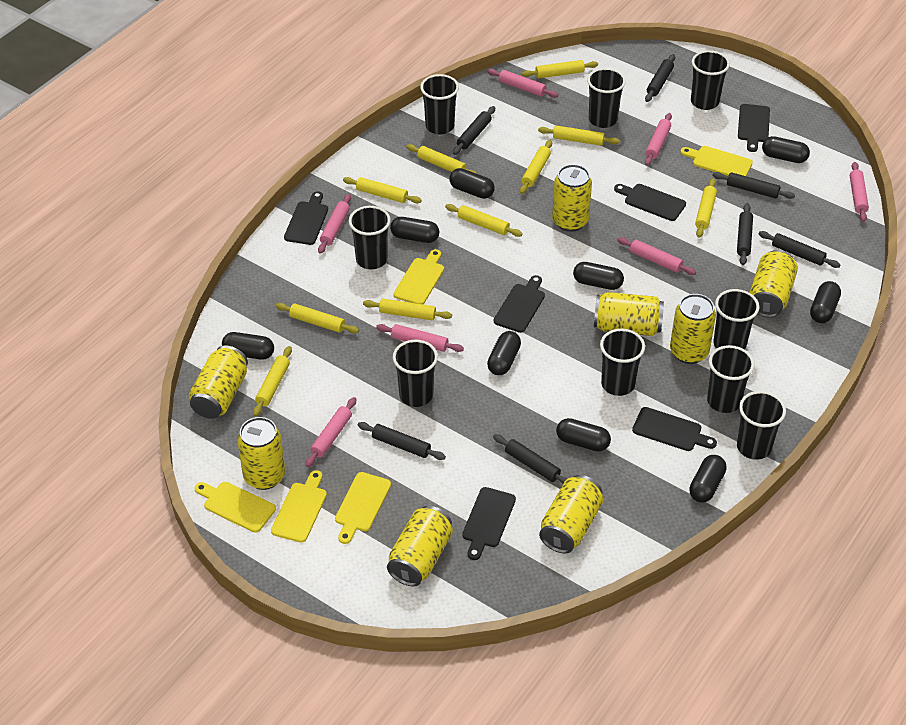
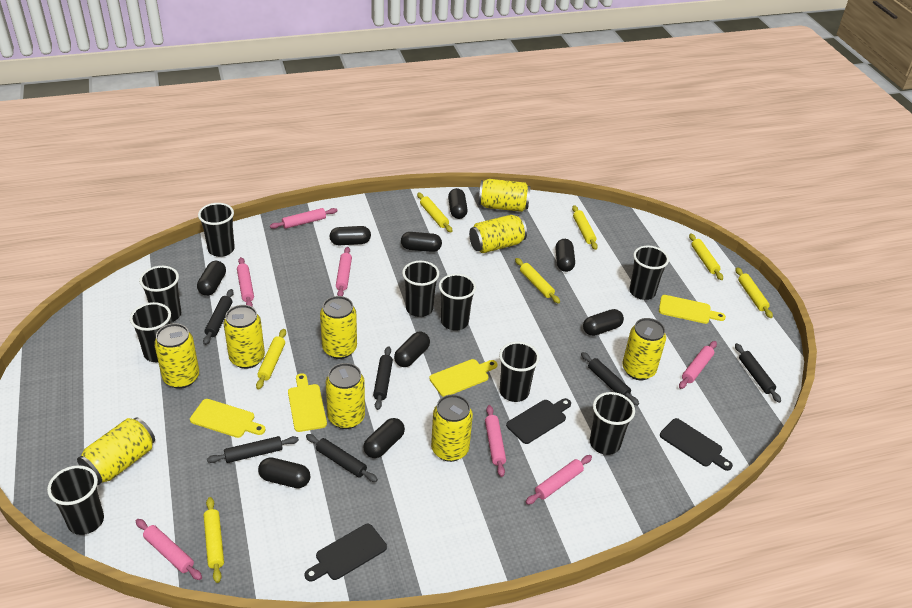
black cutting board: 6 -> 3
black rolling pin: 7 -> 6
yellow can: 8 -> 9
yellow cutting board: 5 -> 4
yellow rolling pin: 10 -> 7

